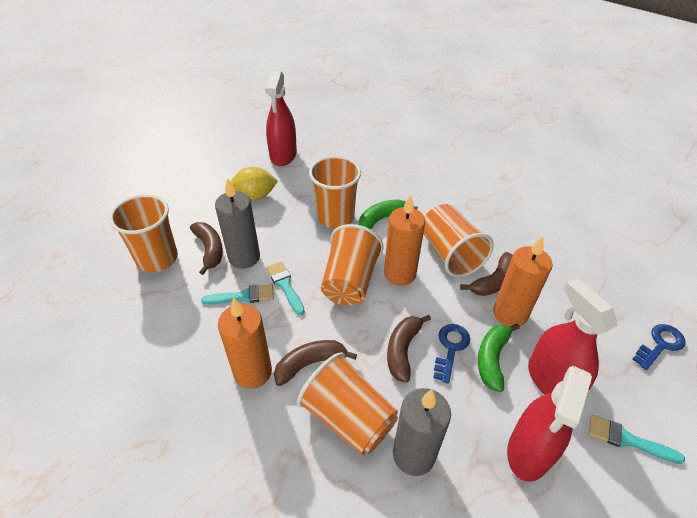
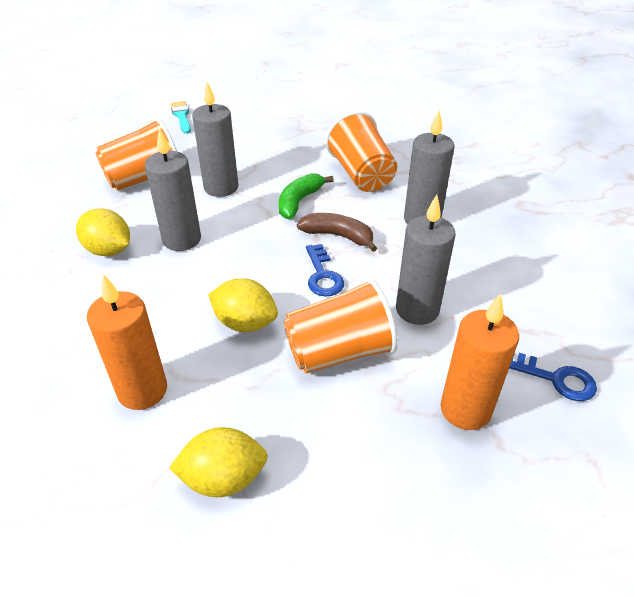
brown banana: 4 -> 1
green banana: 2 -> 1
grey candle: 2 -> 4
orange candle: 3 -> 2
orange cup: 5 -> 3
red spray bottle: 3 -> 0
turquoise brush: 3 -> 1
yellow lemon: 1 -> 3

